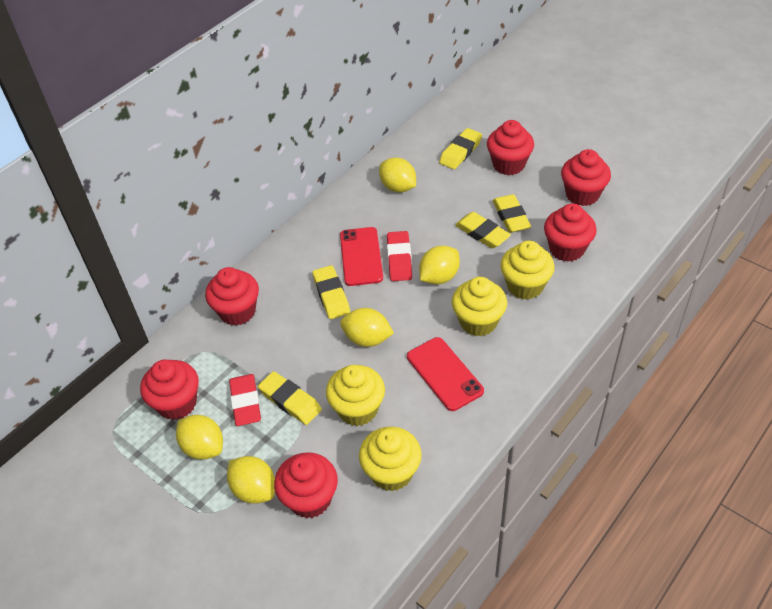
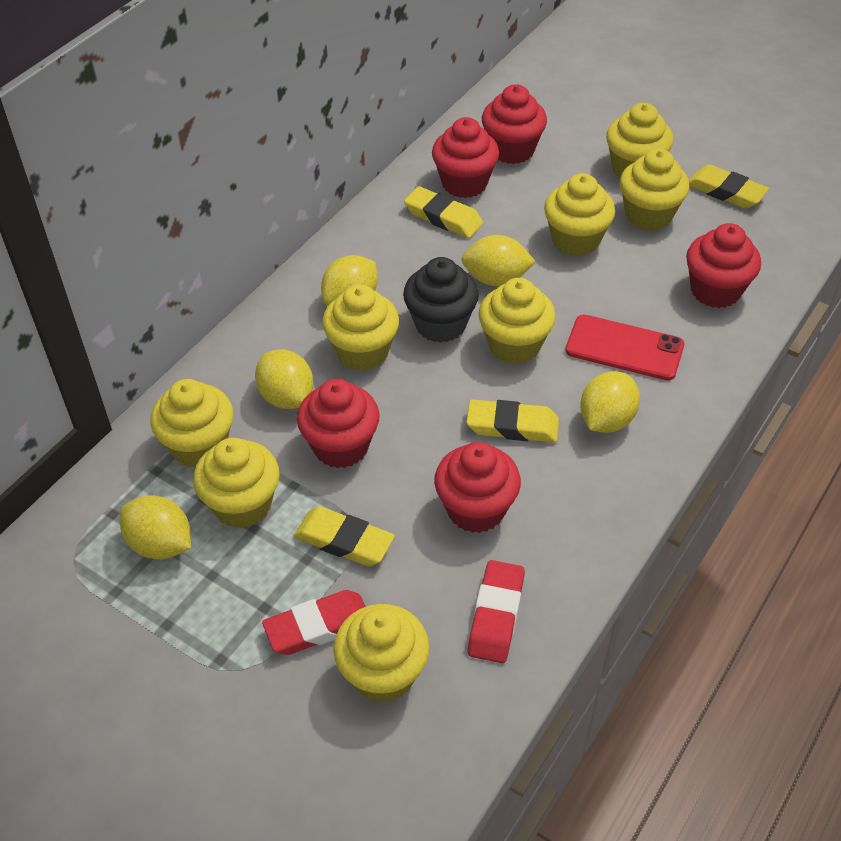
black cupcake: 0 -> 1
red cupcake: 6 -> 5
red phone: 2 -> 1
yellow cupcake: 4 -> 8
yellow eraser: 5 -> 4

